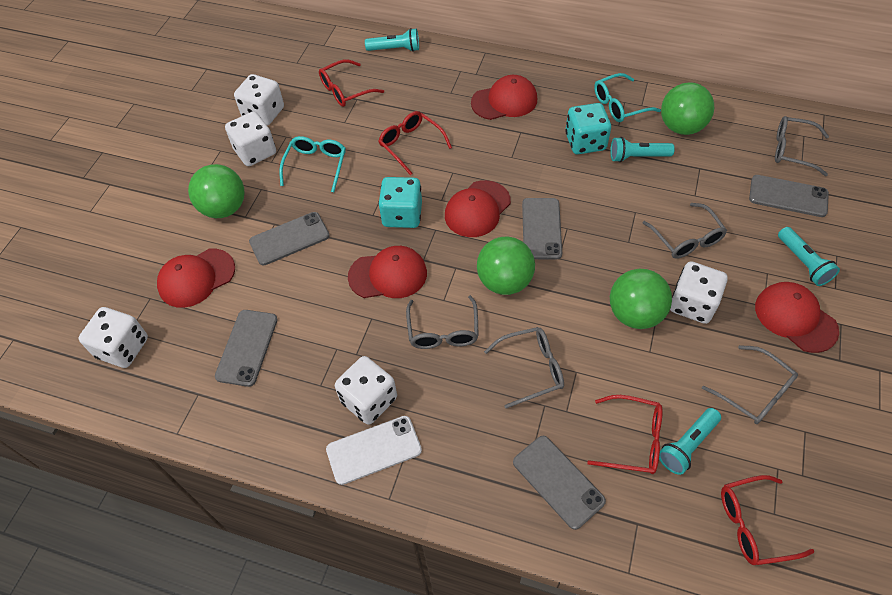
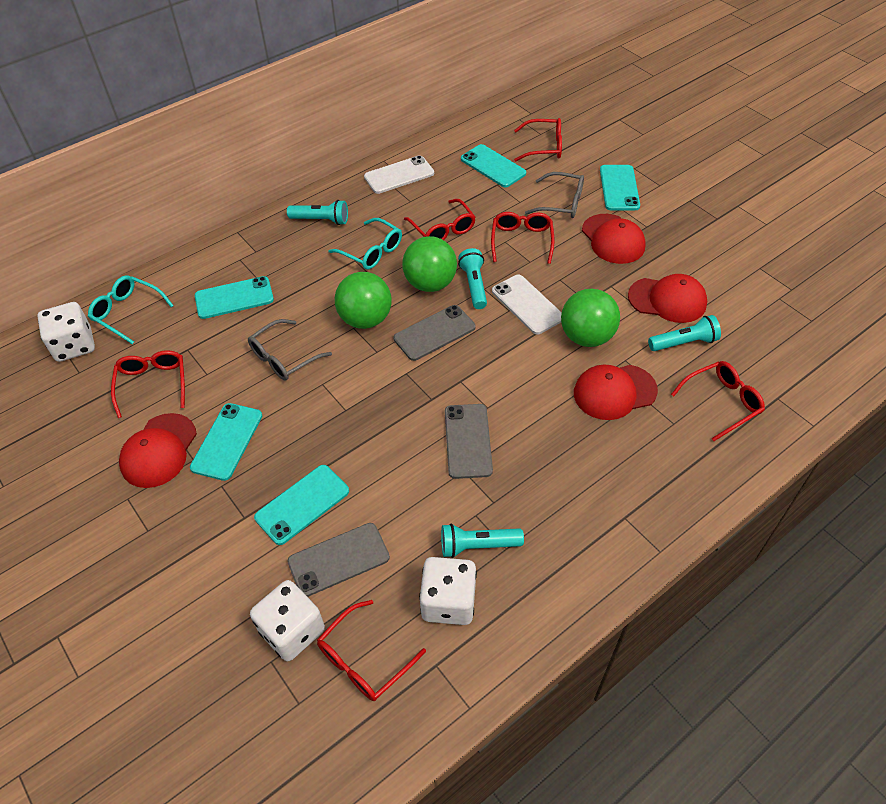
green ball: 4 -> 3
grey glasses: 5 -> 2
grey phone: 5 -> 3
red cap: 5 -> 4
red glasses: 4 -> 6
turquoise dice: 2 -> 0
turquoise phone: 0 -> 5
white dice: 5 -> 3
white phone: 1 -> 2

